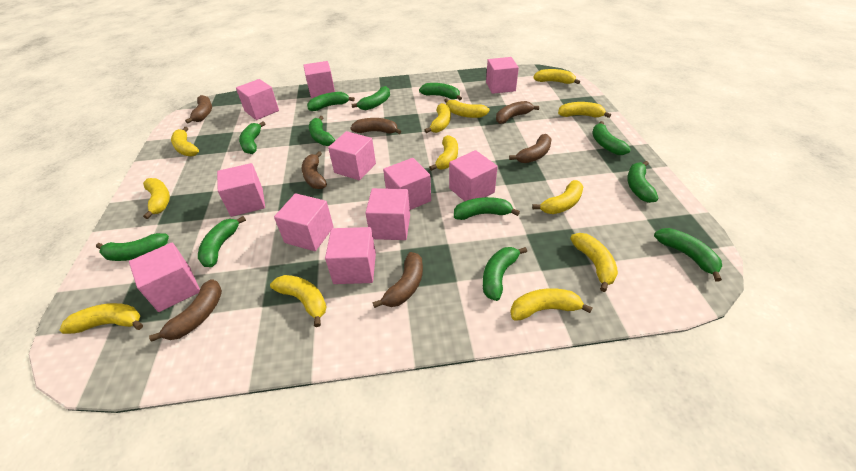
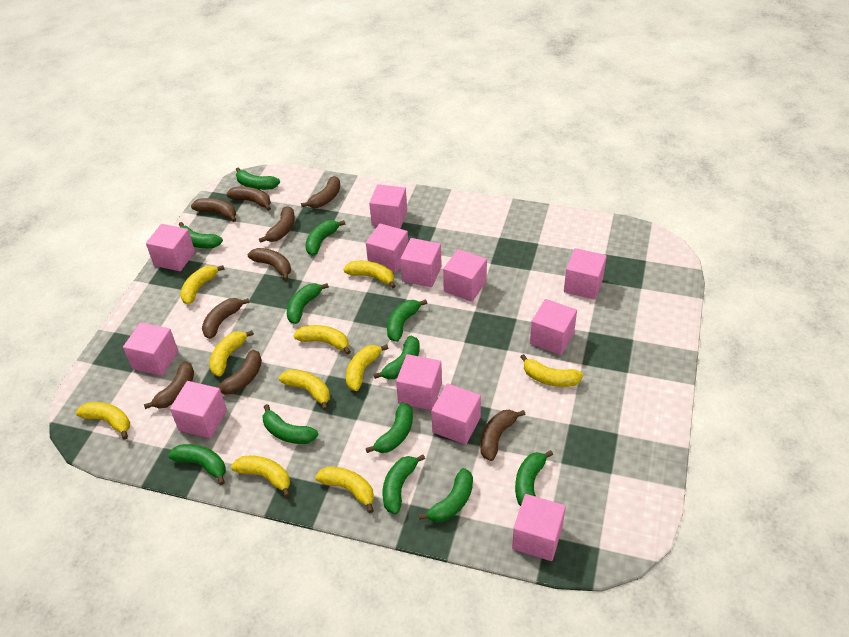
brown banana: 7 -> 9
pink cube: 11 -> 12
yellow banana: 12 -> 10

